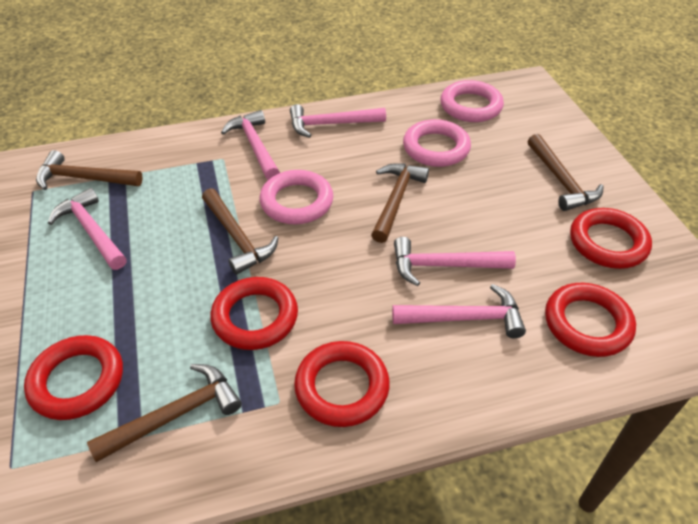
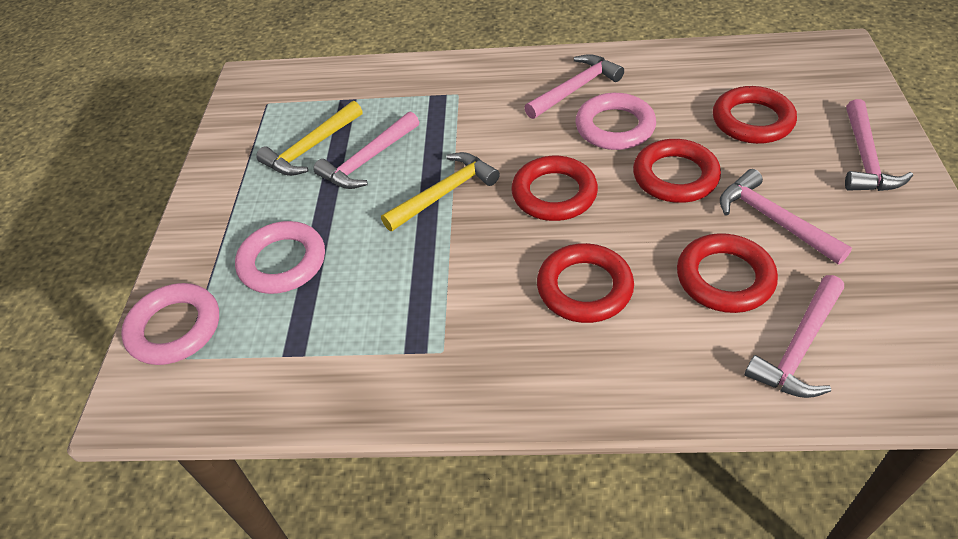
brown hammer: 5 -> 0
yellow hammer: 0 -> 2

